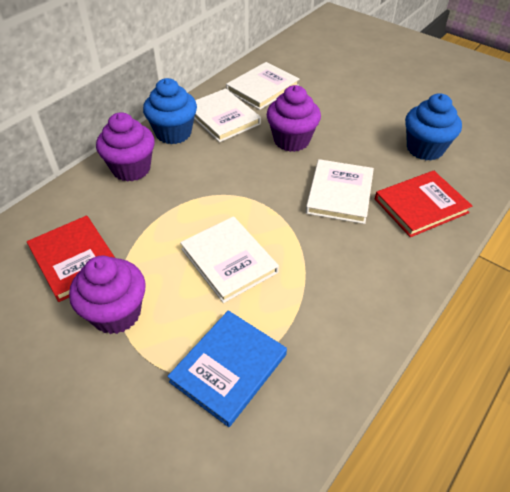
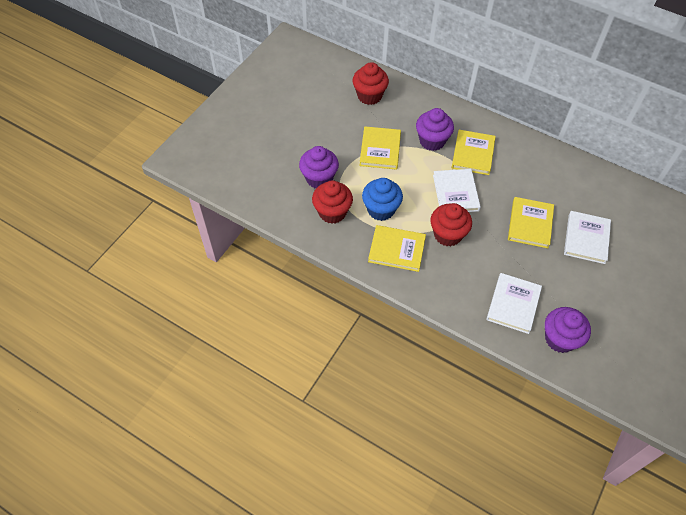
blue book: 1 -> 0
blue cupcake: 2 -> 1
red book: 2 -> 0
red cupcake: 0 -> 3
white book: 4 -> 3
yellow book: 0 -> 4

